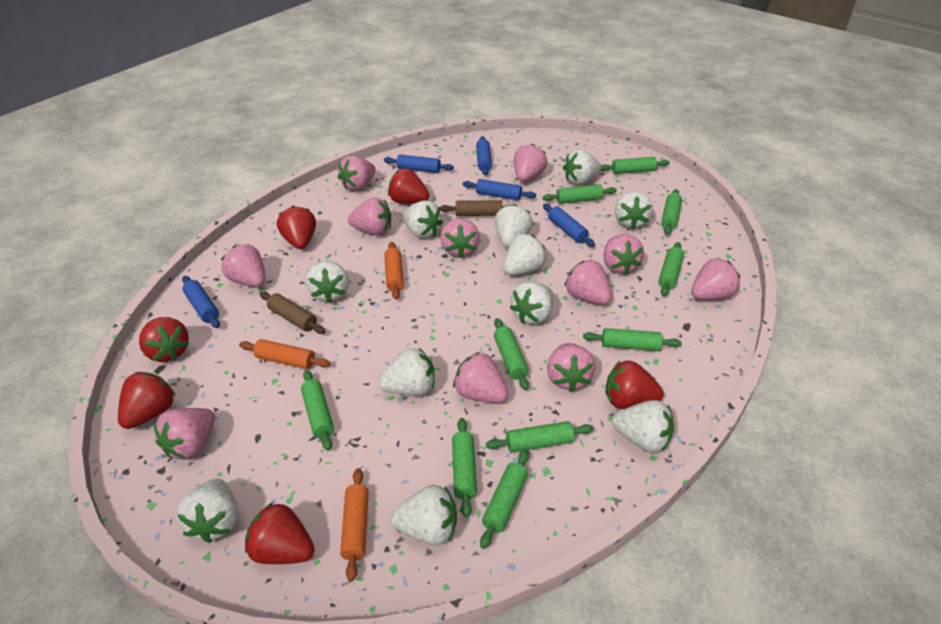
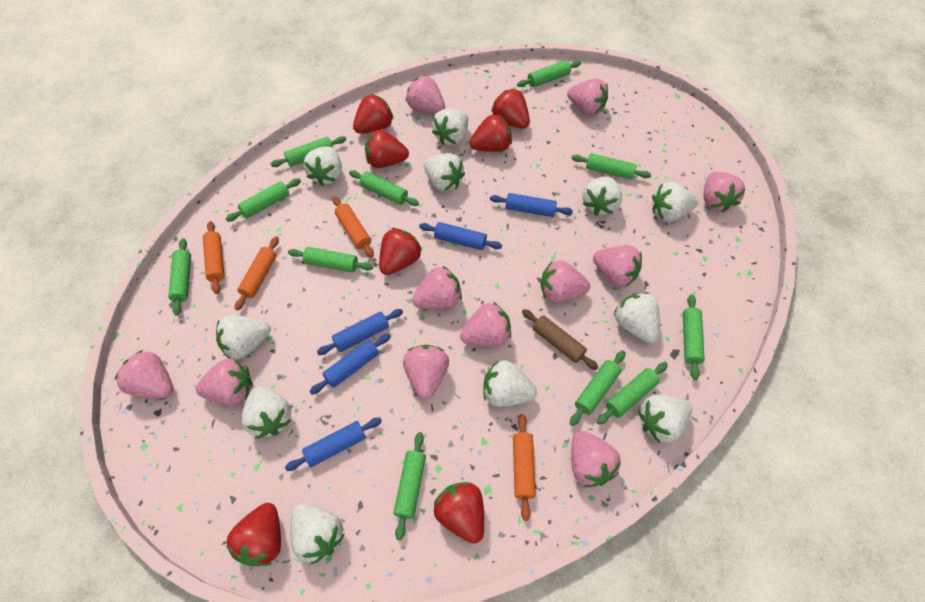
brown rolling pin: 2 -> 1
green rolling pin: 10 -> 11
orange rolling pin: 3 -> 4
red strawberry: 6 -> 7

